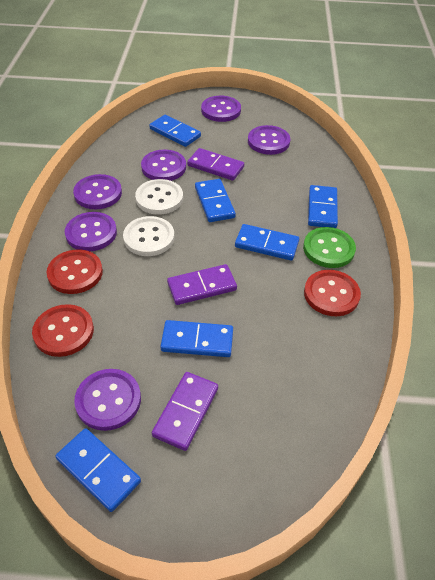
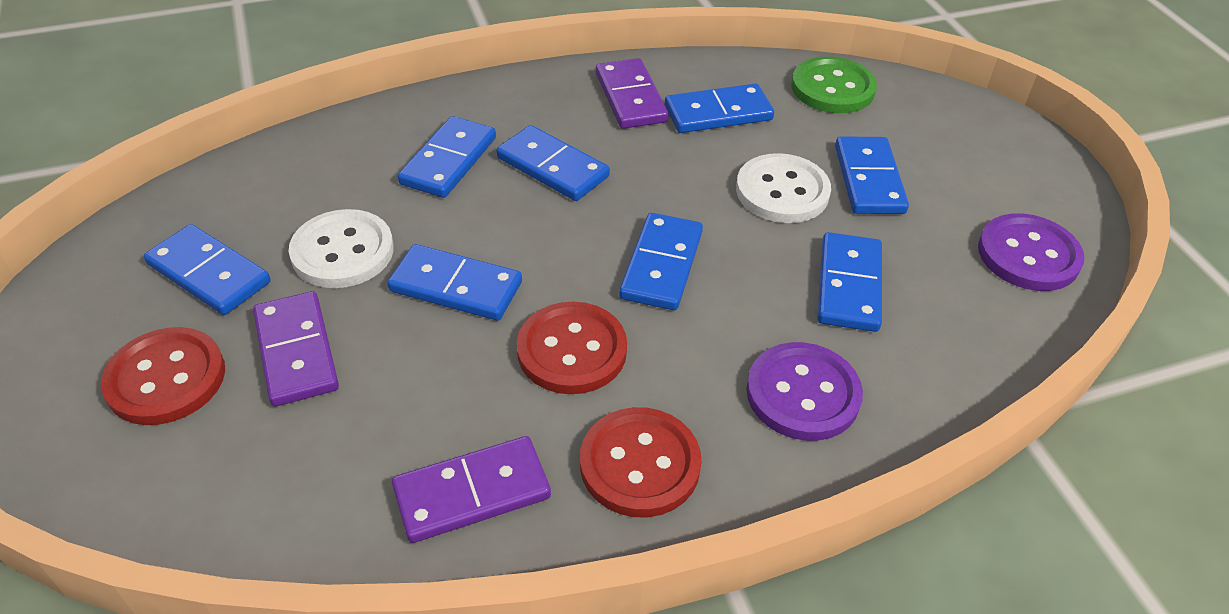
blue domino: 6 -> 8
purple button: 6 -> 2

